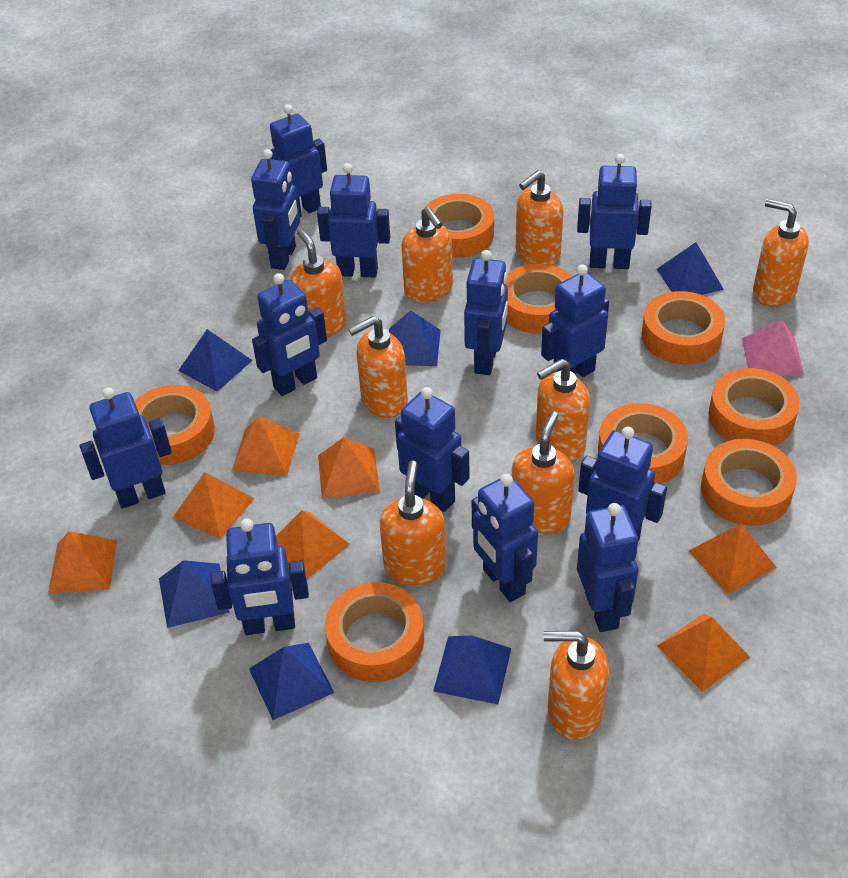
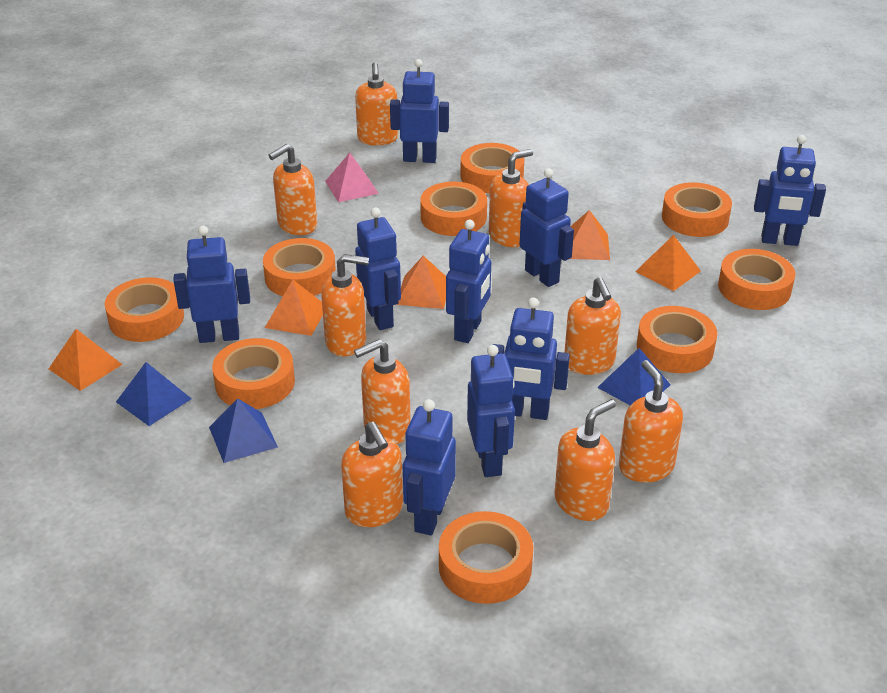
blue pyramid: 6 -> 3
blue robot: 13 -> 9
orange pyramid: 7 -> 5
orange tape: 8 -> 9

